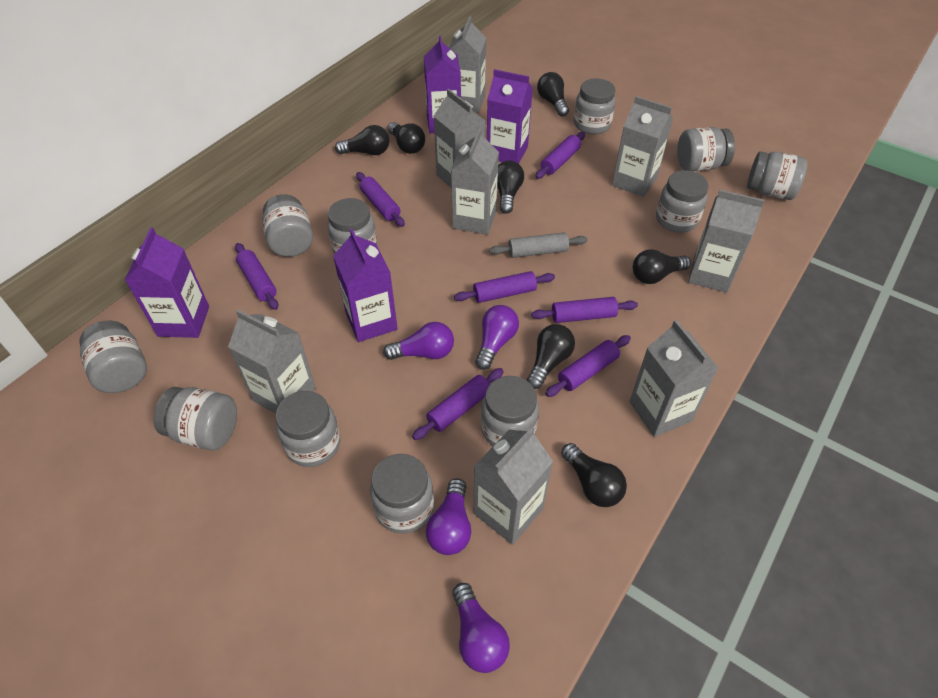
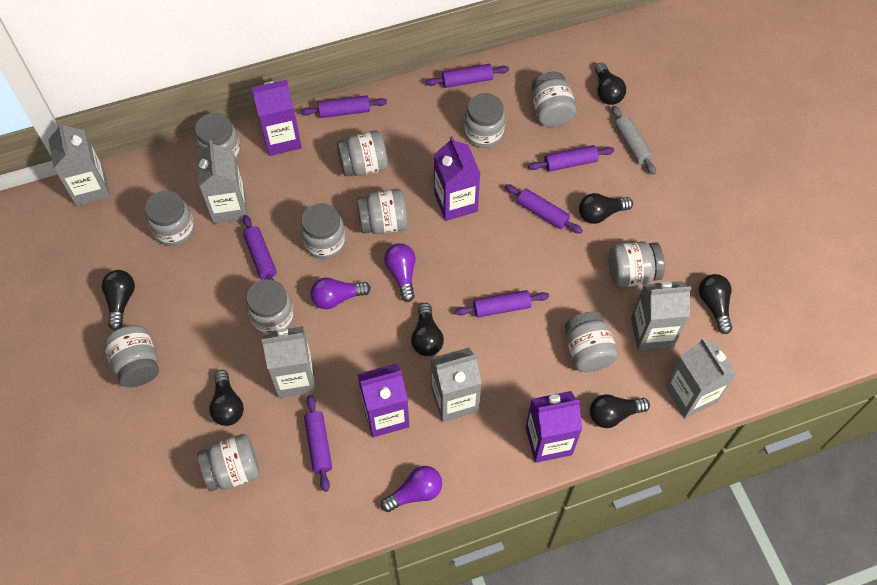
grey carton: 8 -> 6
grey jar: 11 -> 12
purple light bulb: 4 -> 3

